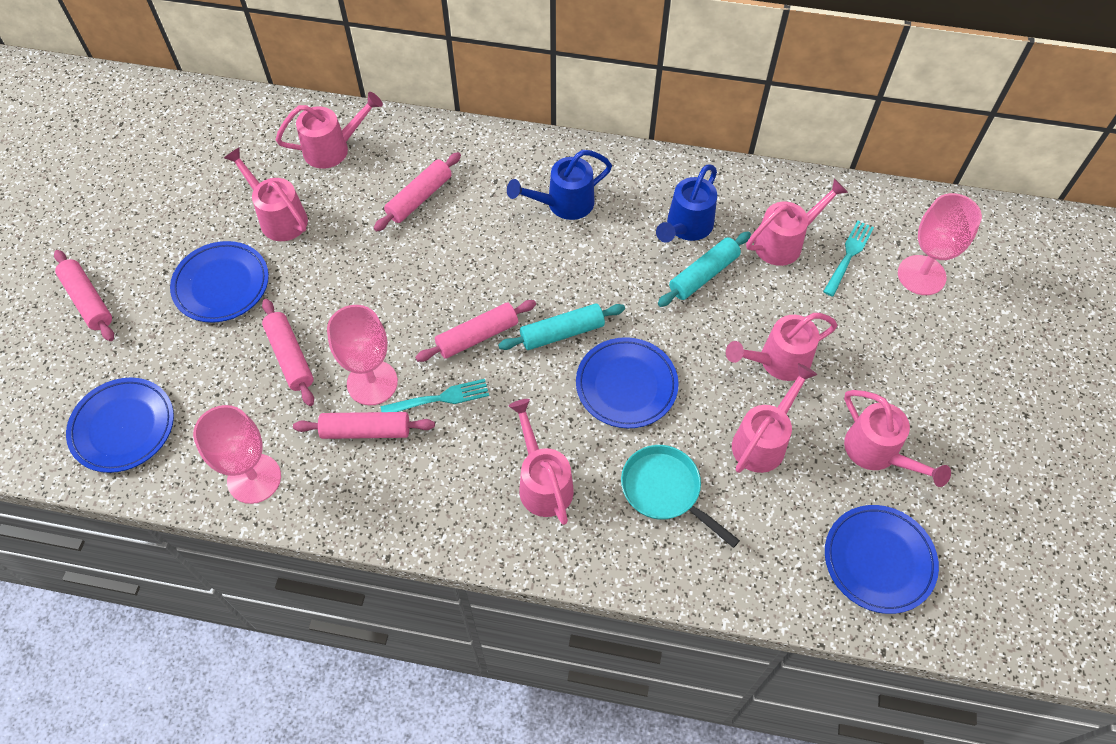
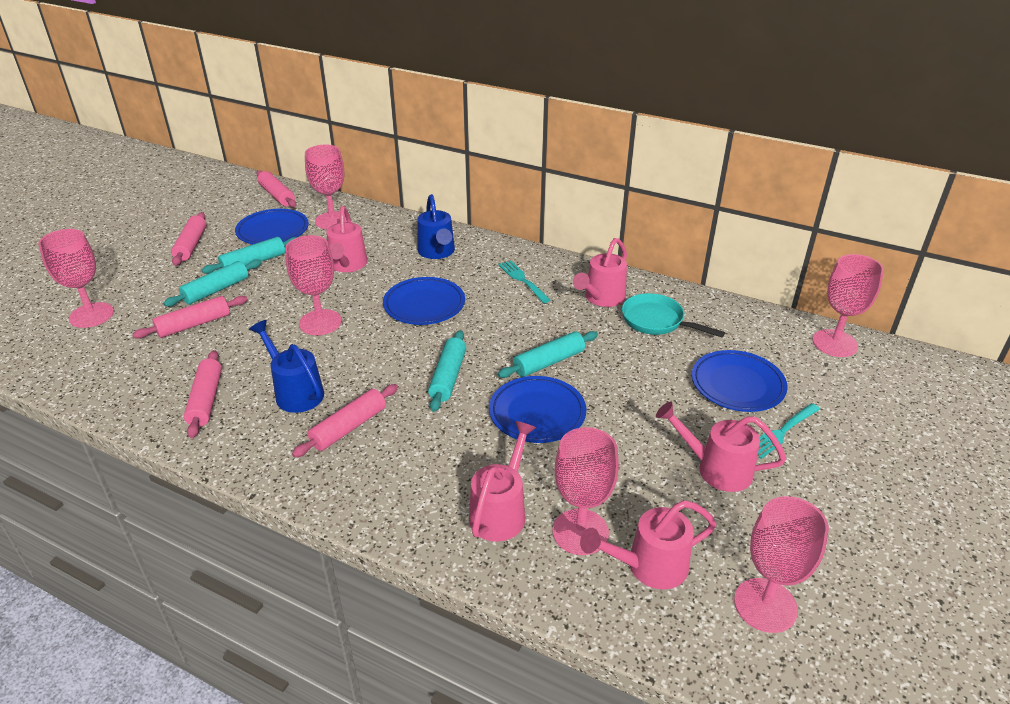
pink goblet: 3 -> 6
pink watering can: 7 -> 5
turquoise rolling pin: 2 -> 4

